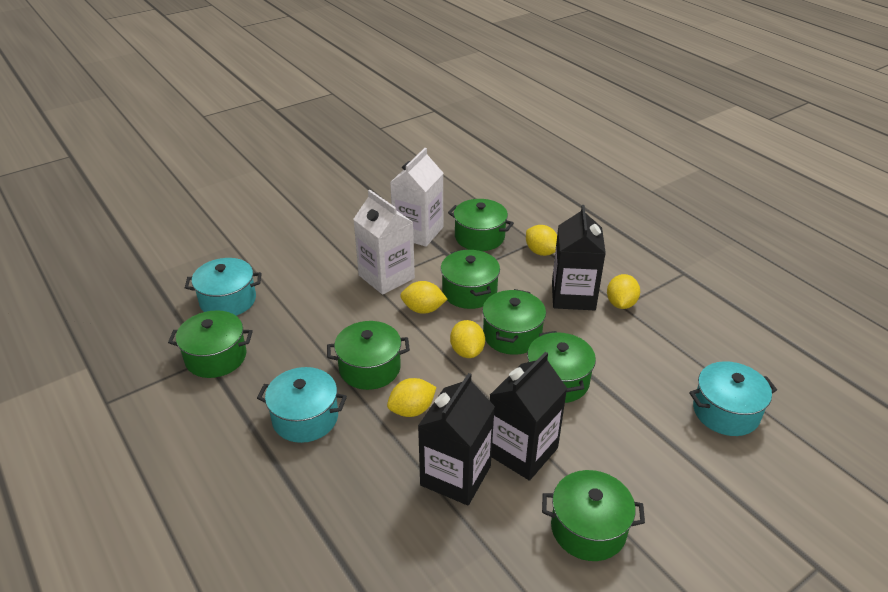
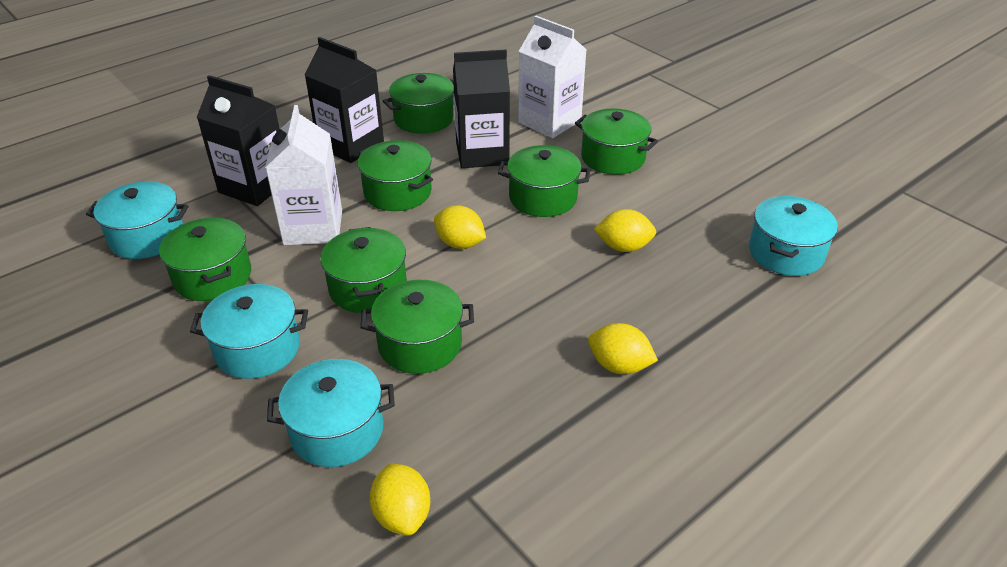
turquoise pot: 3 -> 4
yellow lemon: 5 -> 4

